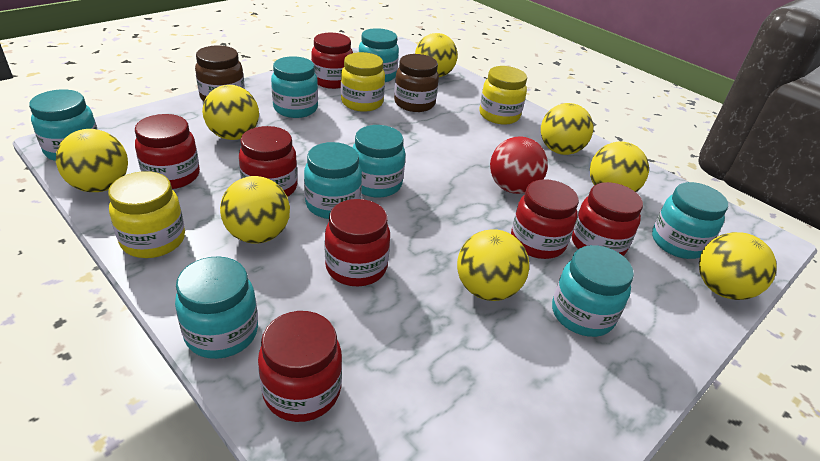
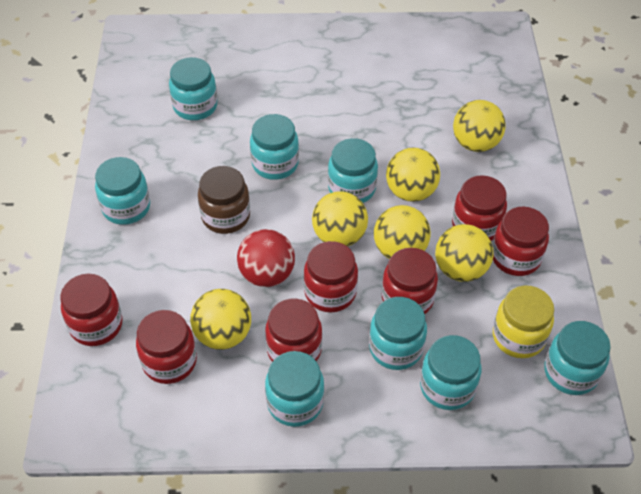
brown jar: 2 -> 1
yellow ball: 8 -> 6
yellow jar: 3 -> 1

